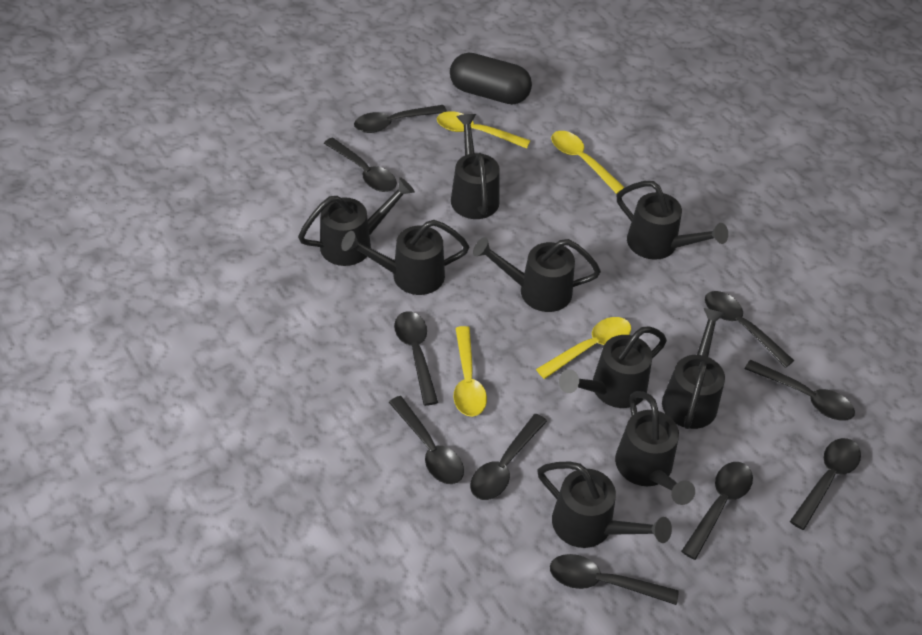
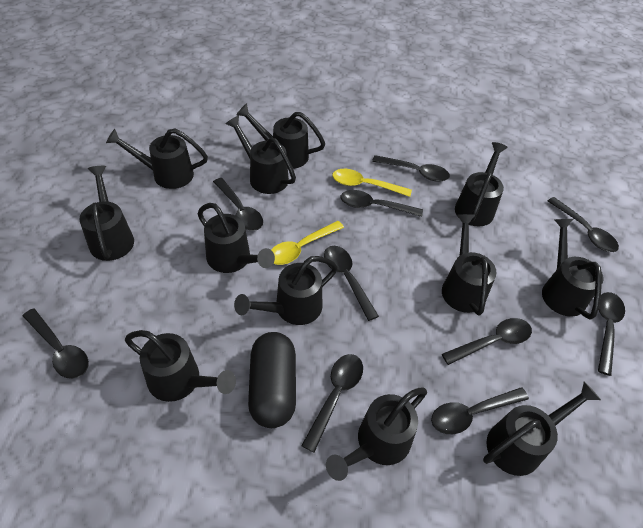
black watering can: 9 -> 12
yellow spoon: 4 -> 2

